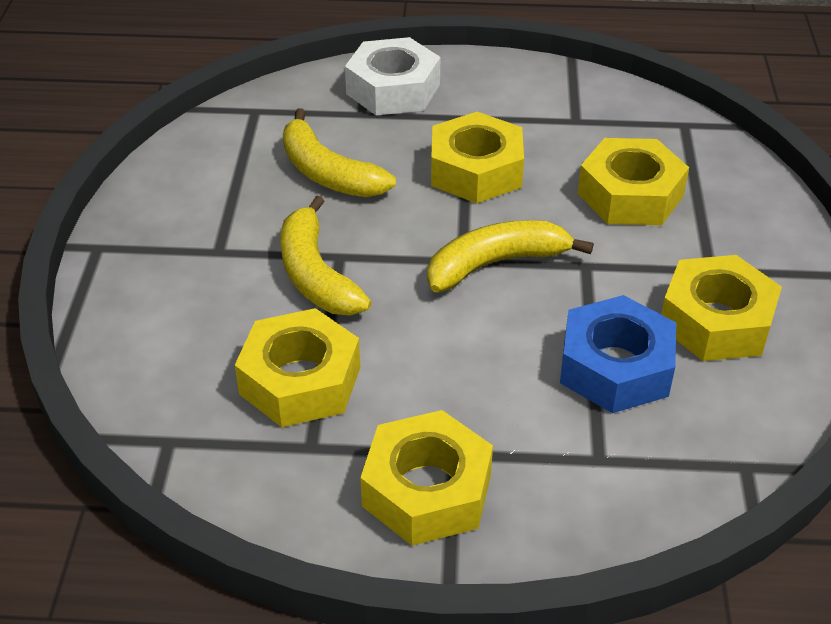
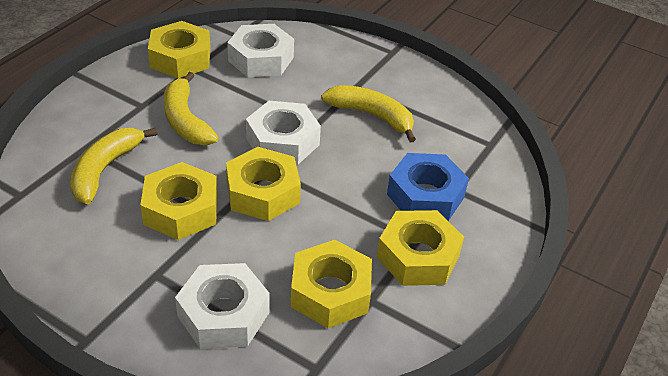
white nut: 1 -> 3

